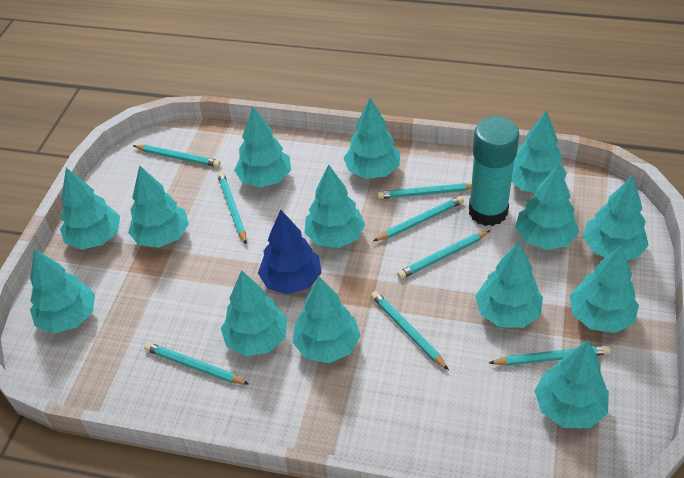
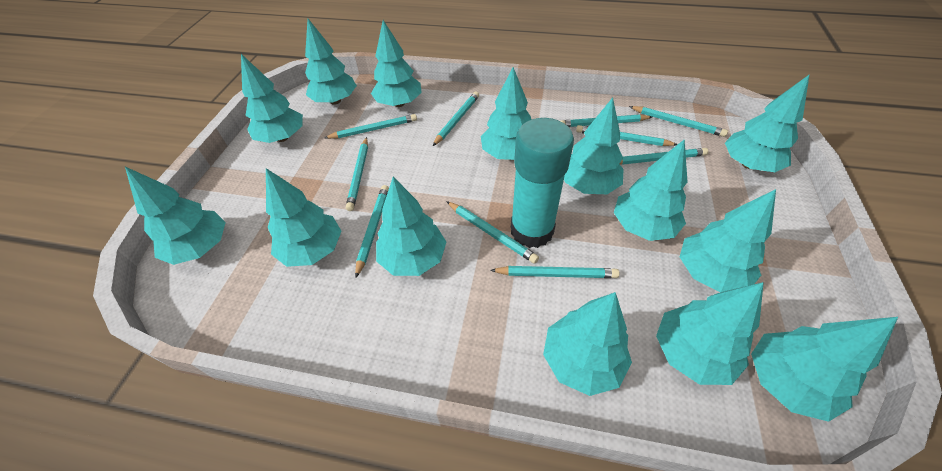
blue tree: 1 -> 0
turquoise pencil: 8 -> 10

